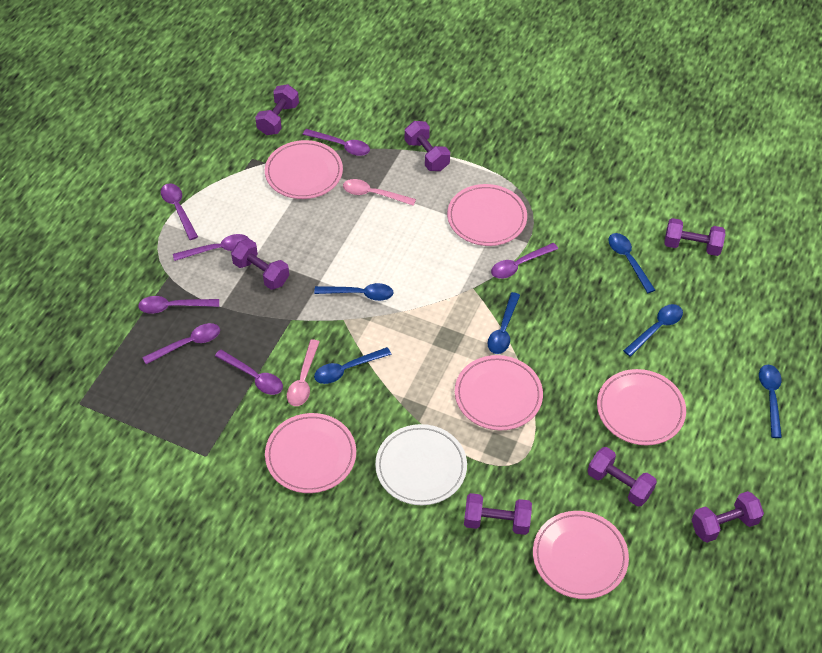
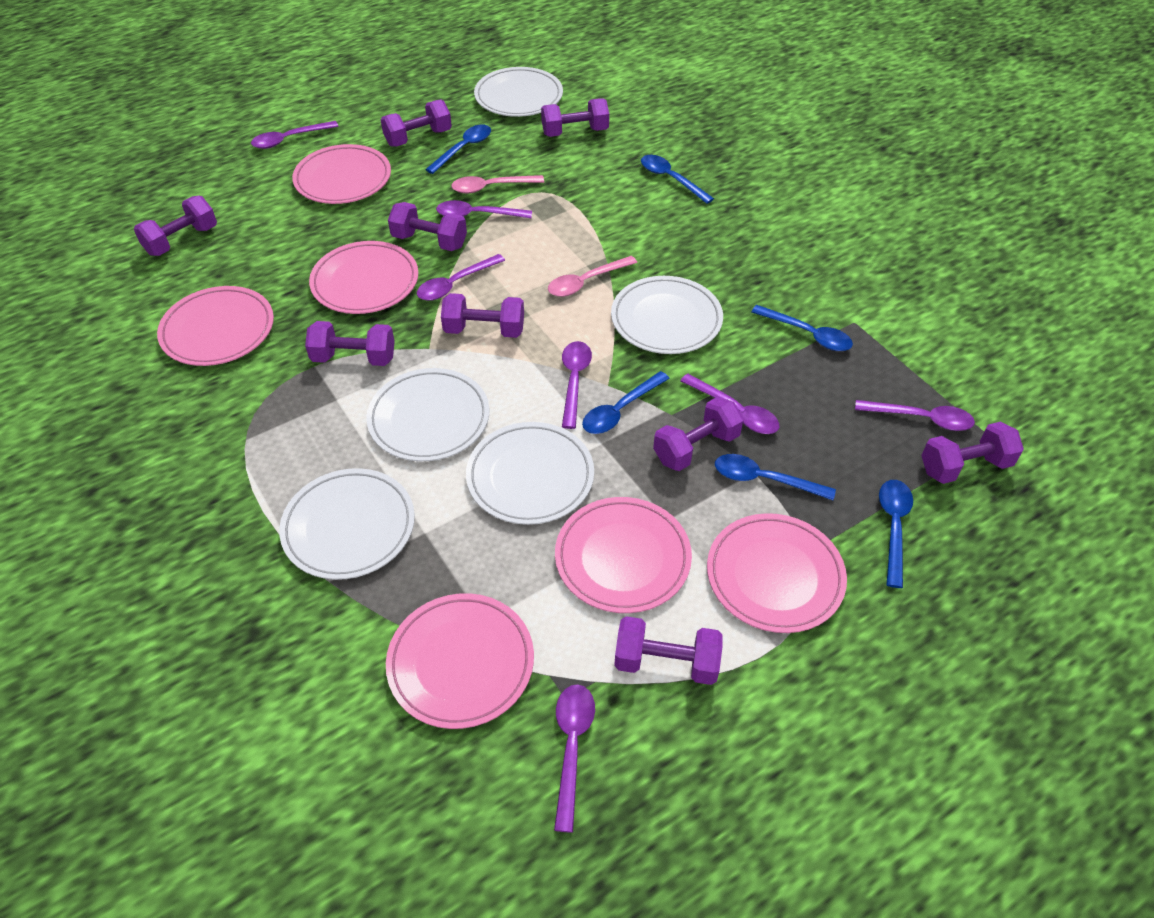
purple dumbbell: 7 -> 9
white plate: 1 -> 5

